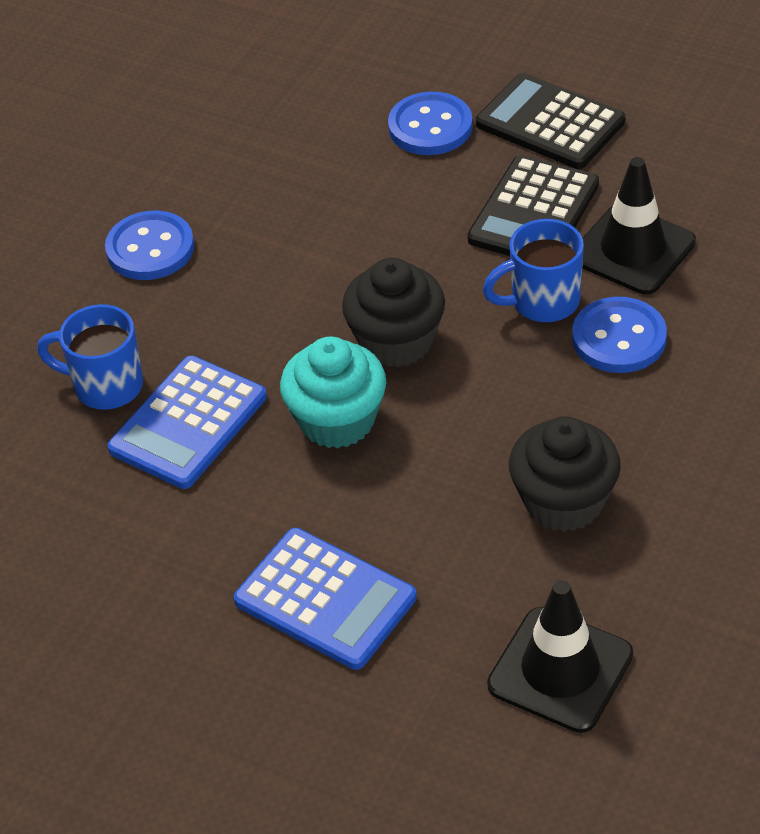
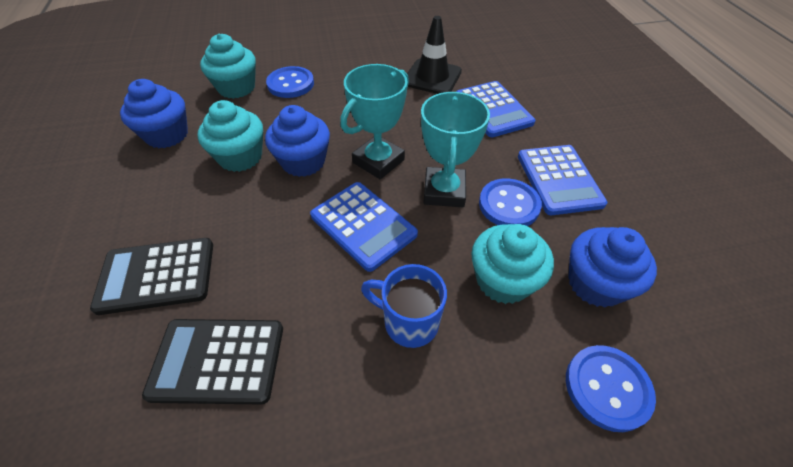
black cupcake: 2 -> 0
black traffic cone: 2 -> 1
blue calculator: 2 -> 3
blue cupcake: 0 -> 3
blue mug: 2 -> 1
turquoise cupcake: 1 -> 3
turquoise trophy: 0 -> 2

